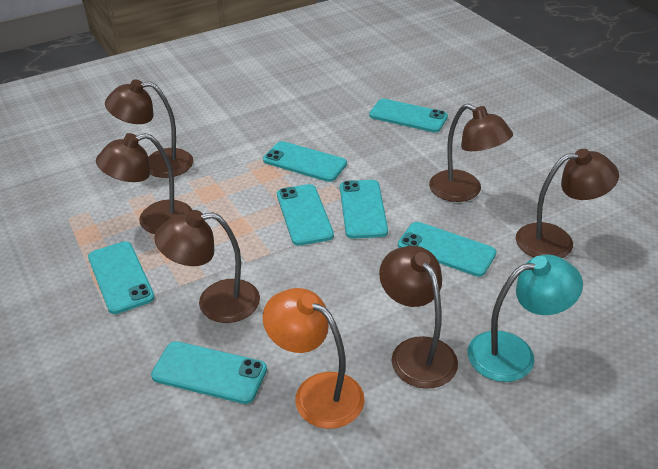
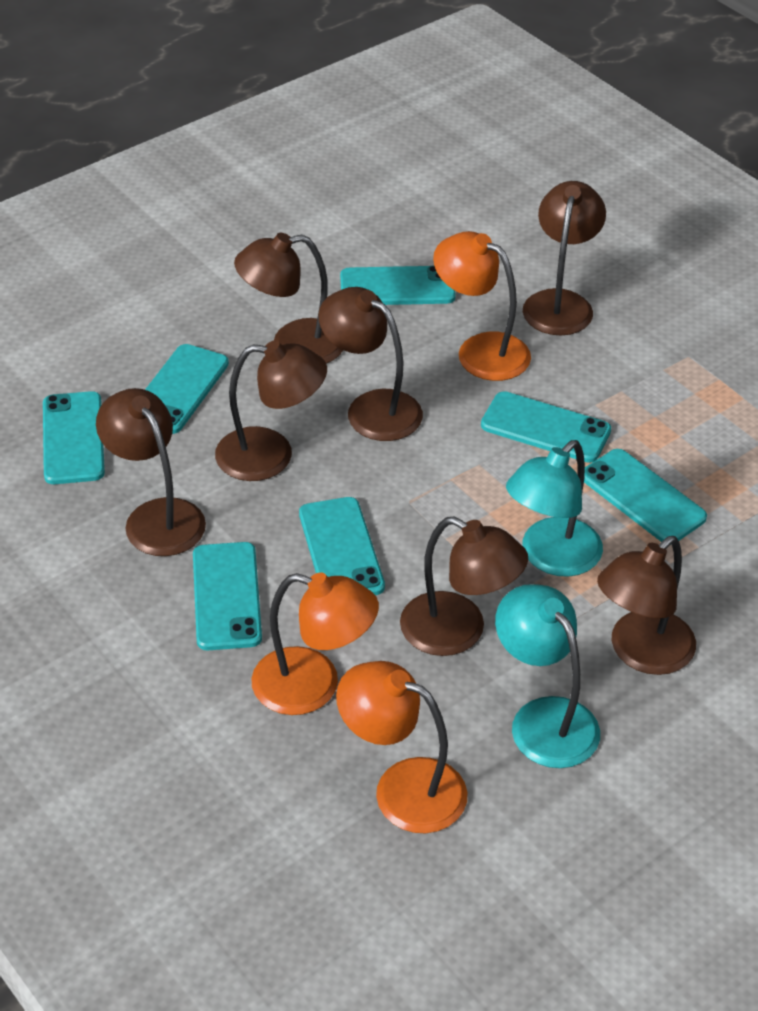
brown lamp: 6 -> 7
orange lamp: 1 -> 3
turquoise lamp: 1 -> 2

